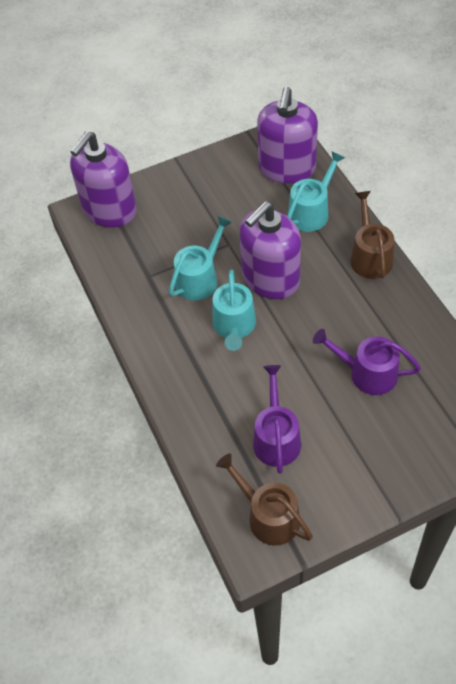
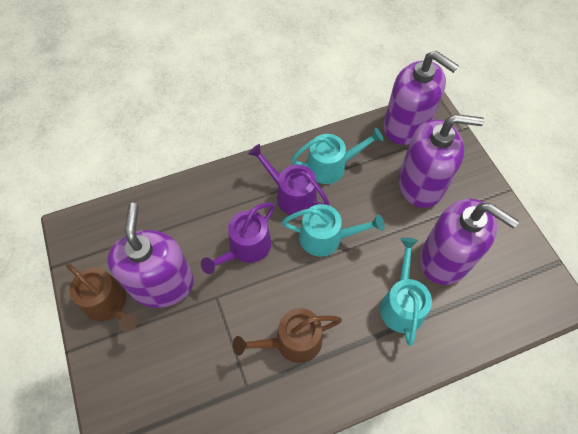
purple soap dispenser: 3 -> 4

